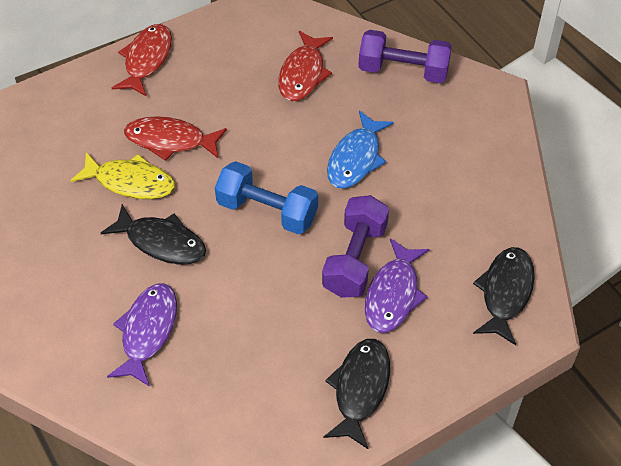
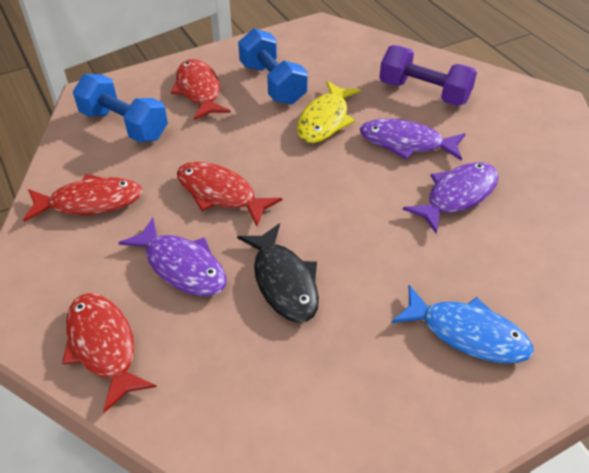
black fish: 3 -> 1
blue dumbbell: 1 -> 2
purple dumbbell: 2 -> 1
purple fish: 2 -> 3
red fish: 3 -> 4

